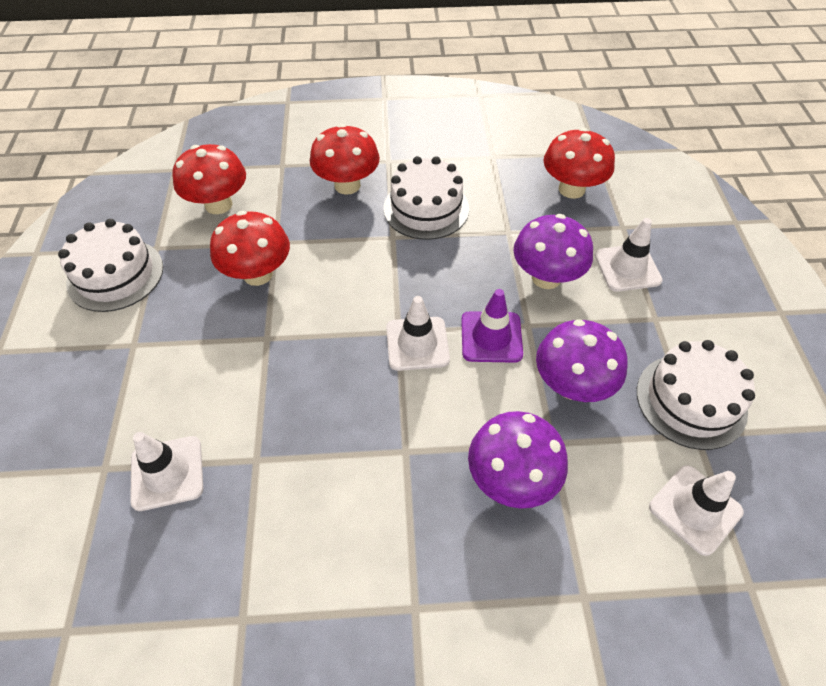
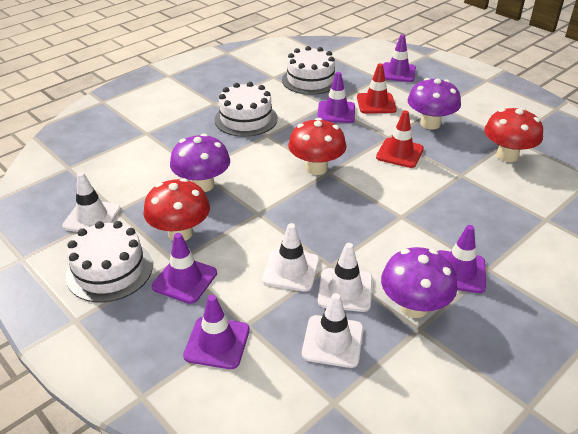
purple traffic cone: 1 -> 5
red mushroom: 4 -> 3
red traffic cone: 0 -> 2

